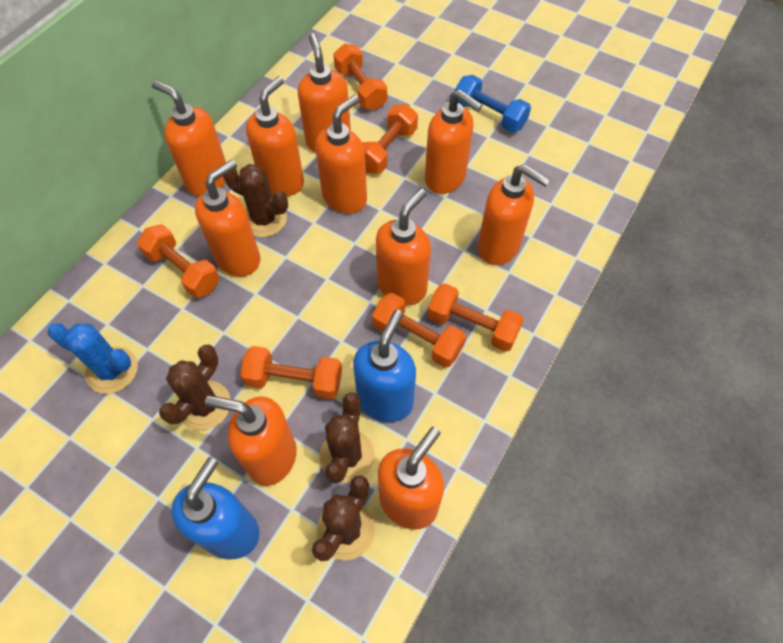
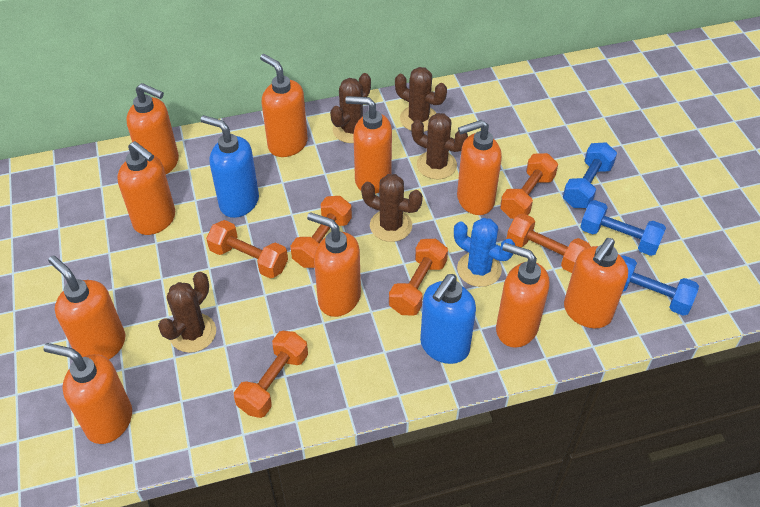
blue dumbbell: 1 -> 3
brown cactus: 4 -> 5

